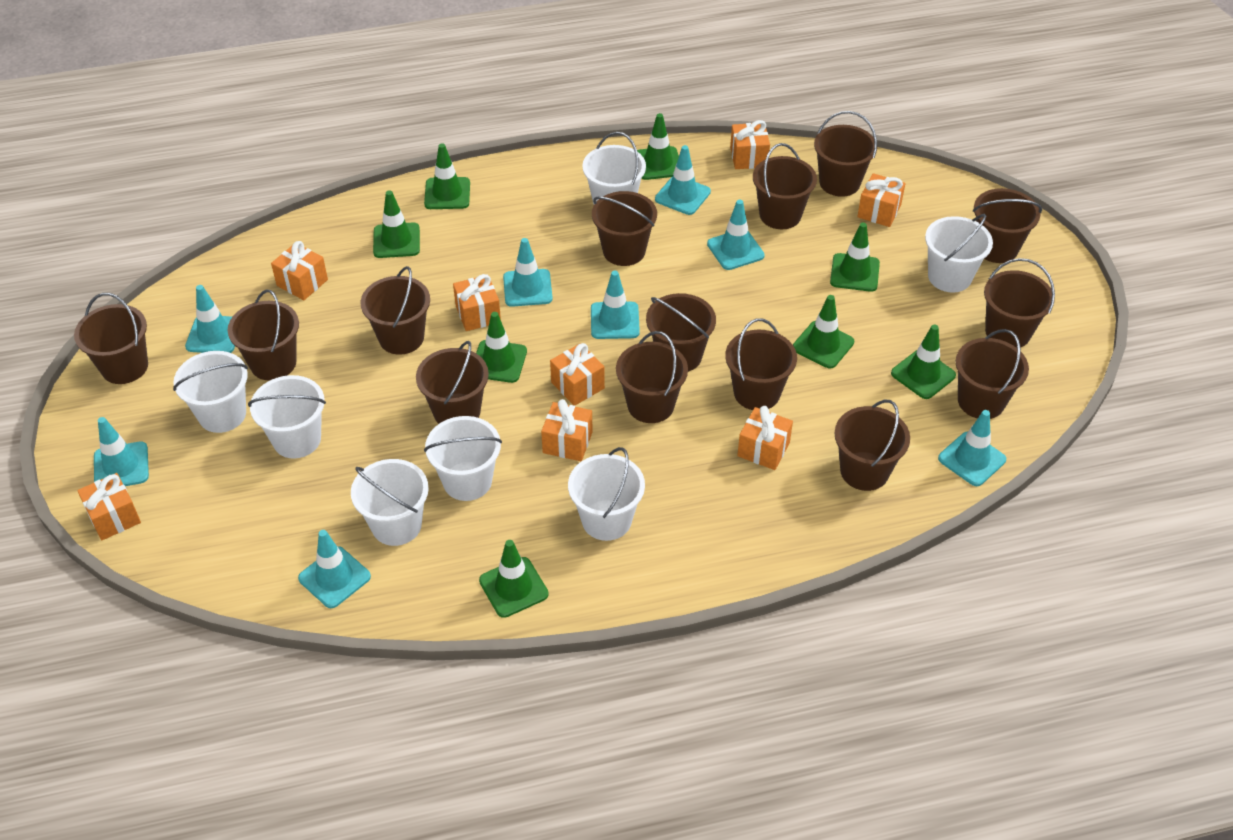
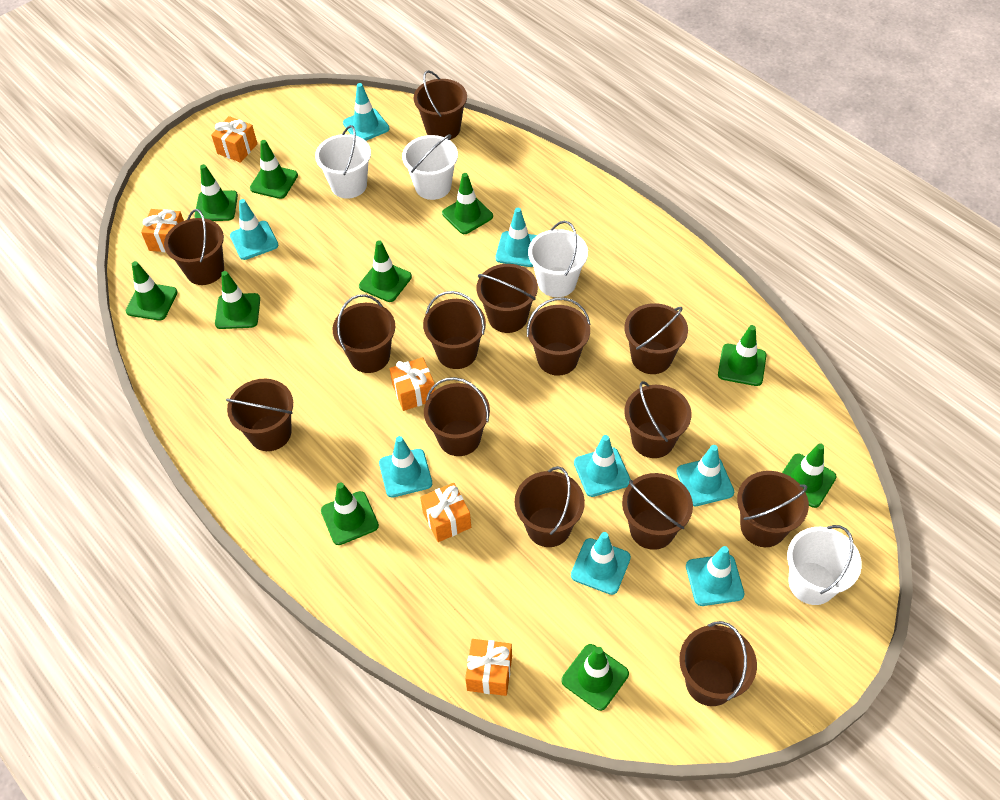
green traffic cone: 8 -> 10
orange gift: 8 -> 5
white bucket: 7 -> 4

